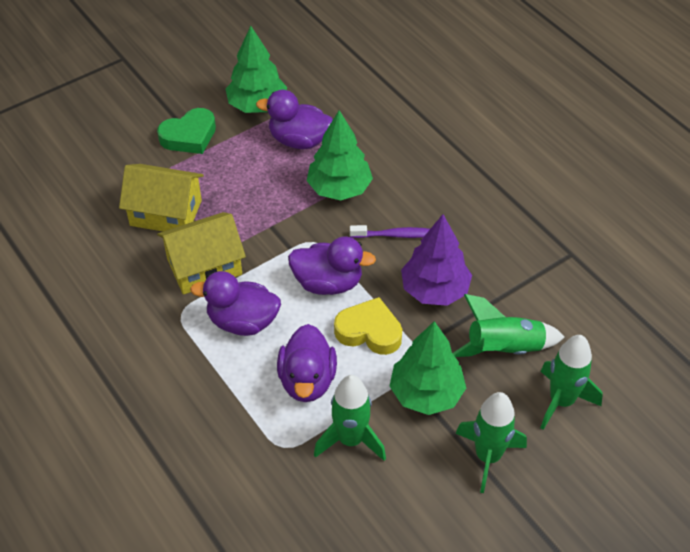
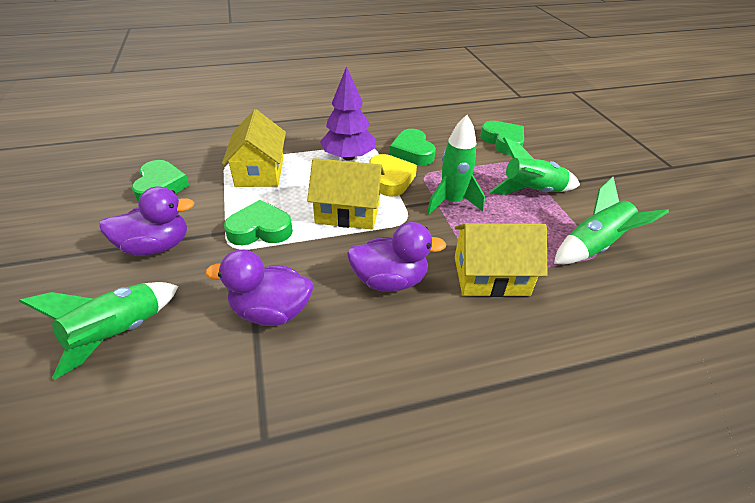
green heart: 1 -> 4
green tree: 3 -> 0
purple duck: 4 -> 3
purple toothbrush: 1 -> 0
yellow house: 2 -> 3

